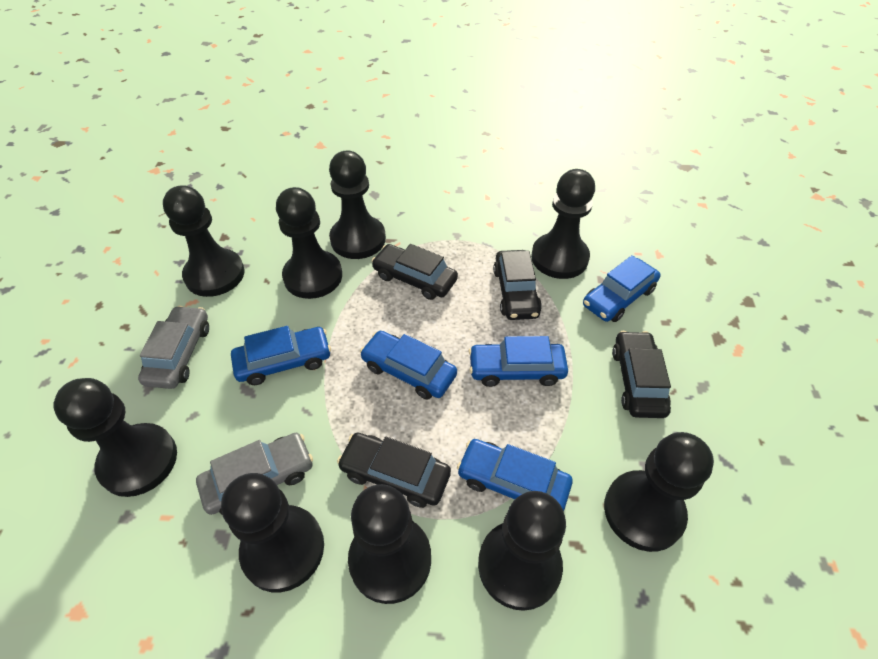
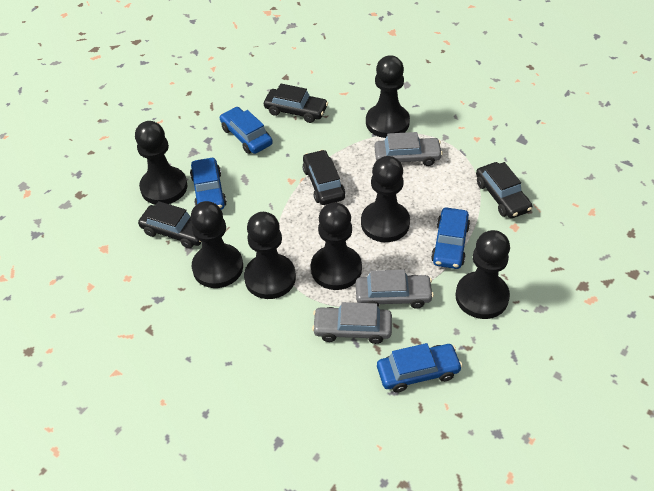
black pawn: 9 -> 7
blue car: 5 -> 4
grey car: 2 -> 3

